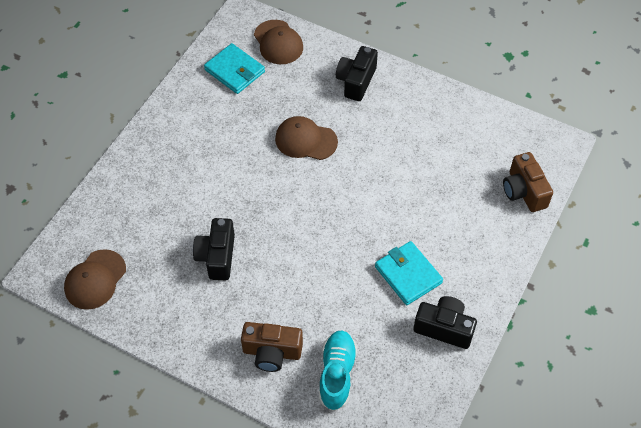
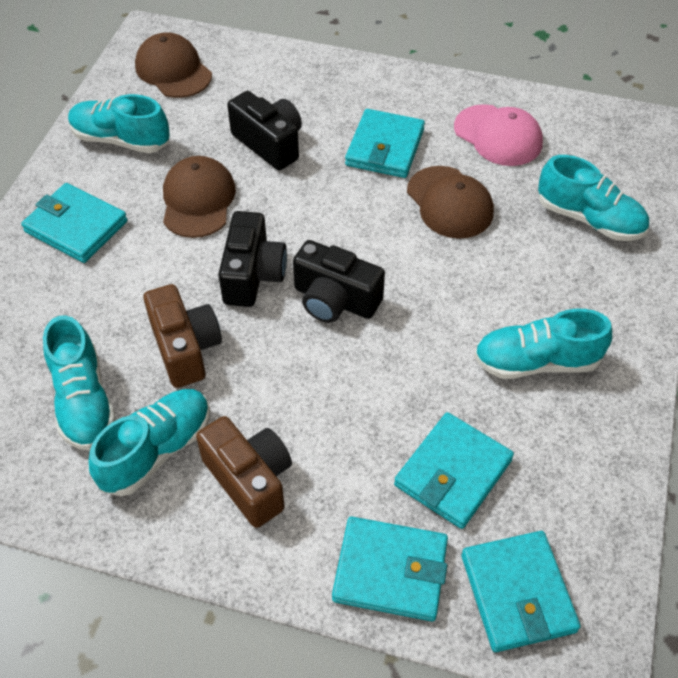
pink cap: 0 -> 1
turquoise shoe: 1 -> 5
turquoise wallet: 2 -> 5

